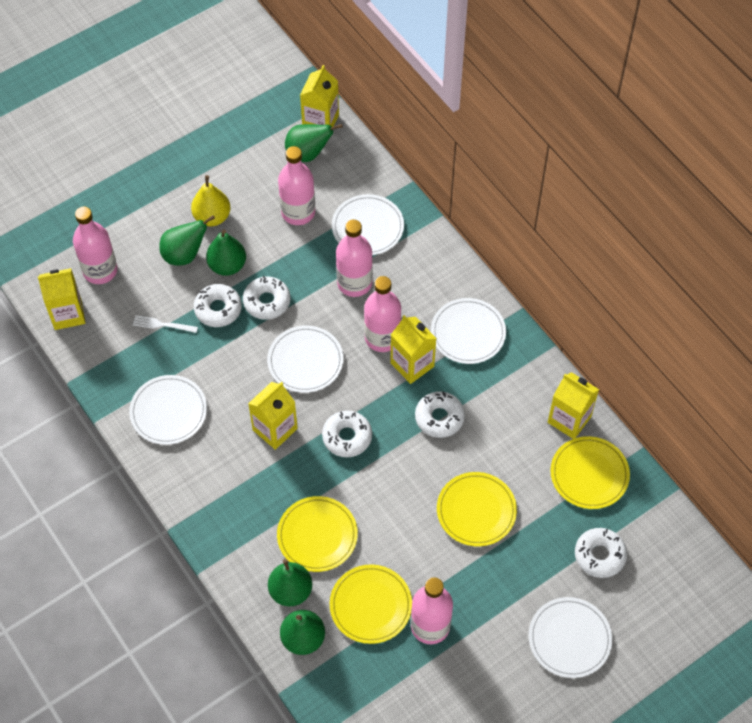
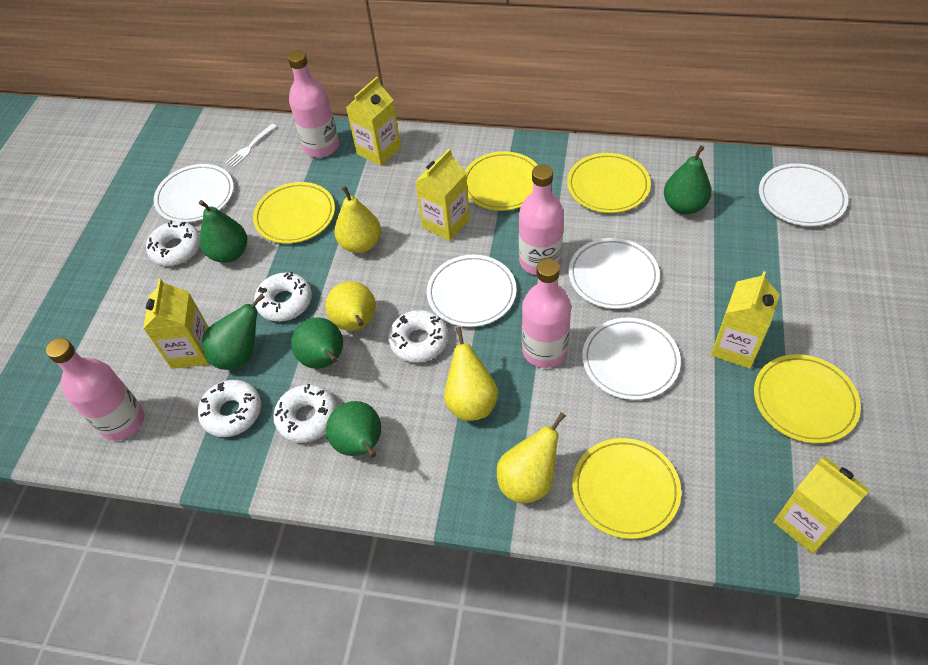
pink bottle: 5 -> 4
yellow pear: 1 -> 4
yellow plate: 4 -> 5

